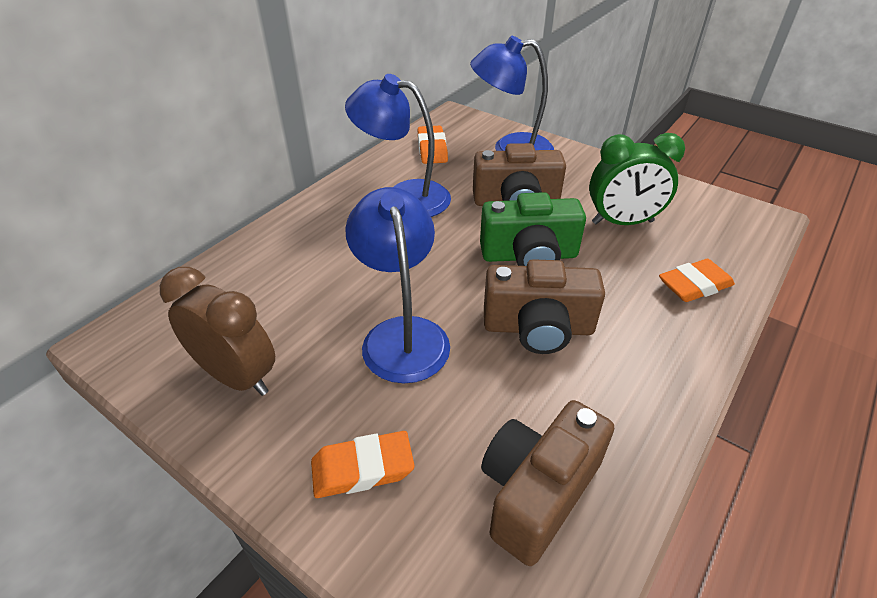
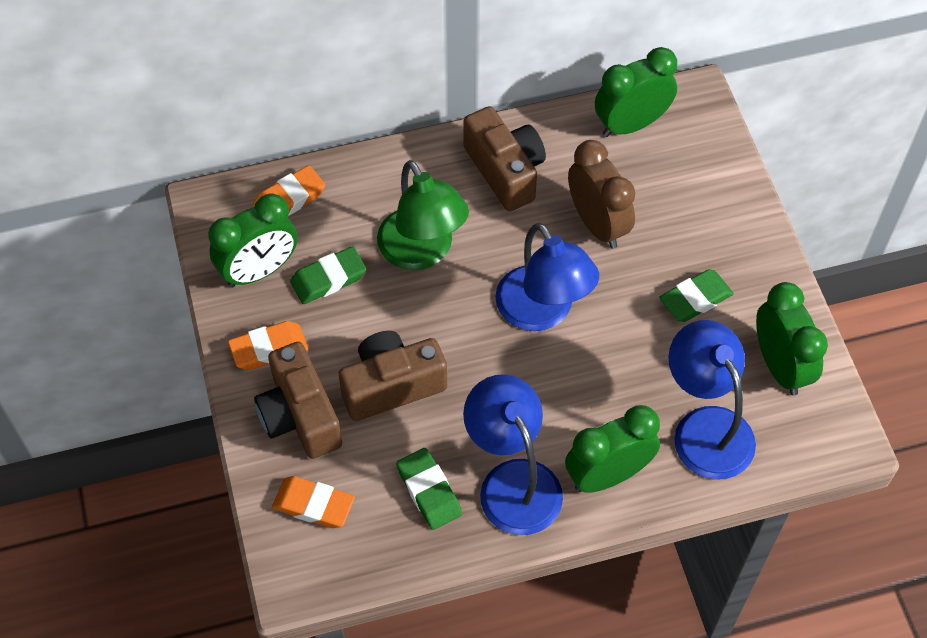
green camera: 1 -> 0
green clock: 1 -> 4
green eraser: 0 -> 3
green lamp: 0 -> 1

